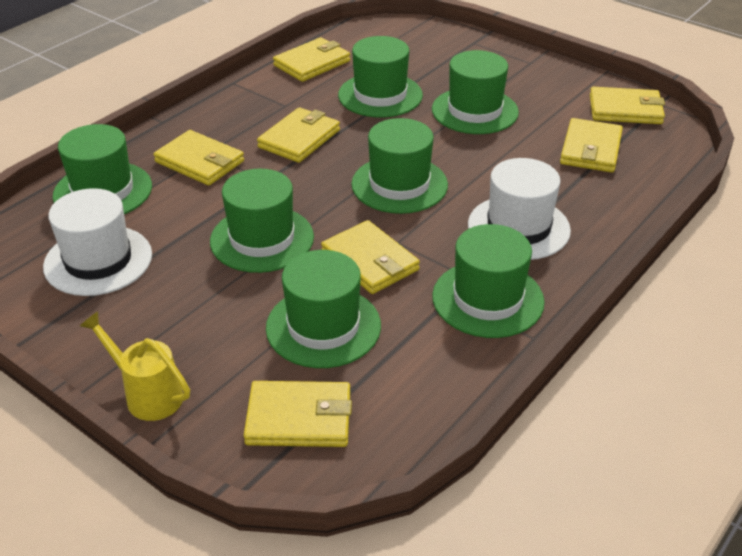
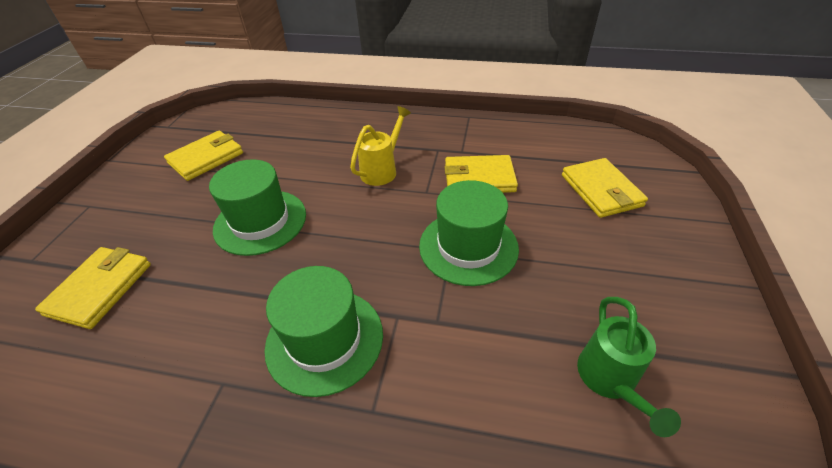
green hat: 7 -> 3
green watering can: 0 -> 1
white hat: 2 -> 0
yellow wallet: 7 -> 4

